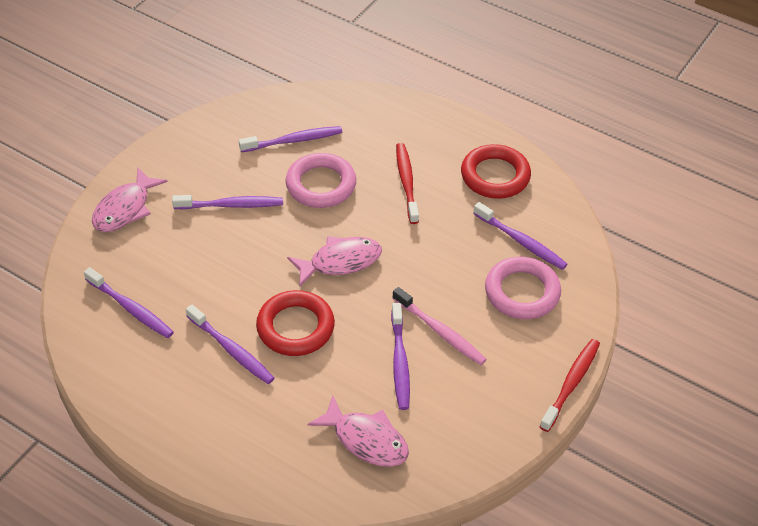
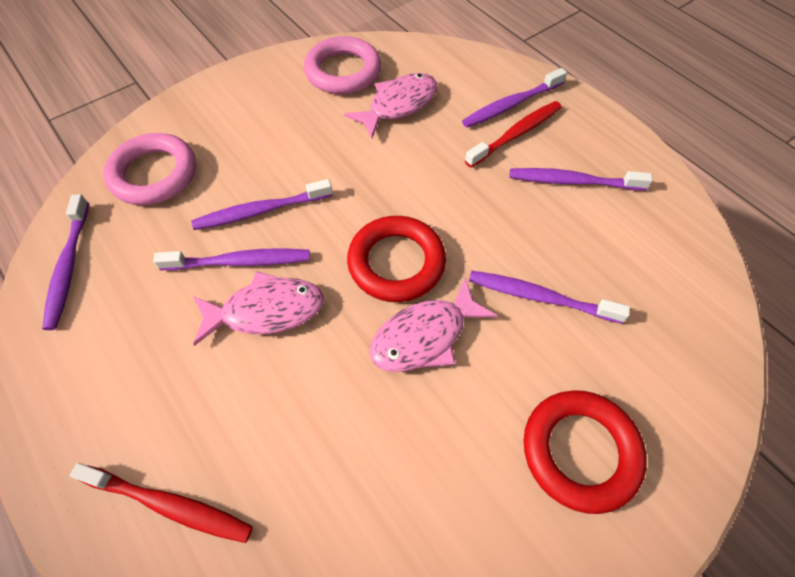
pink toothbrush: 1 -> 0

